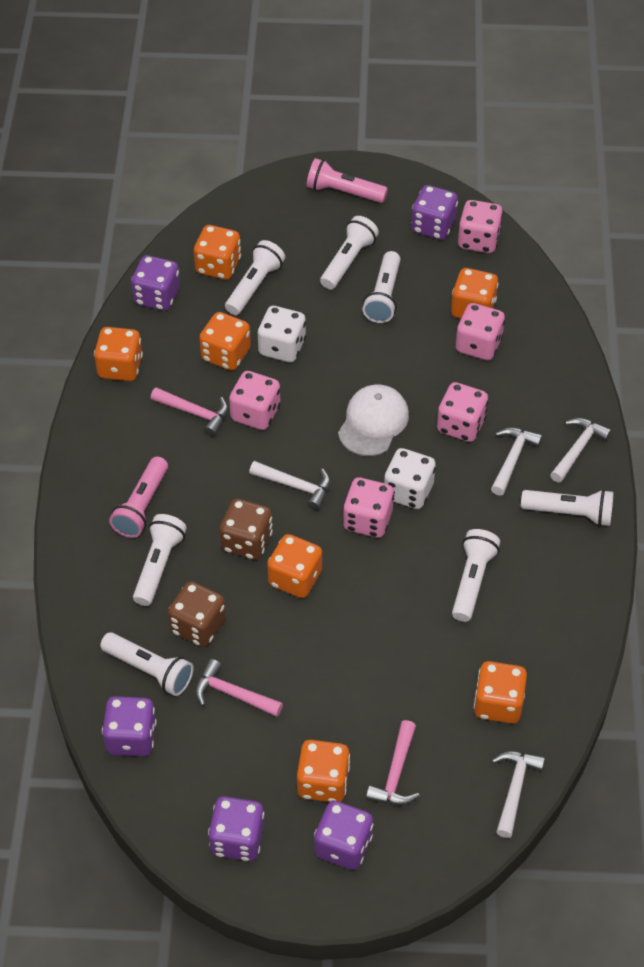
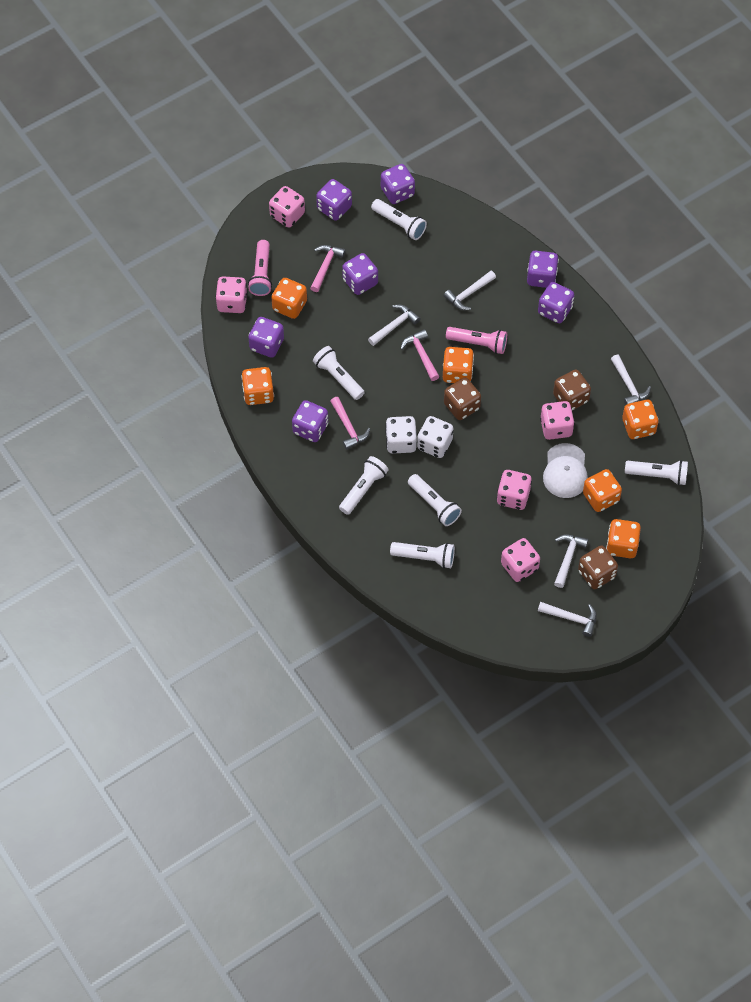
brown dice: 2 -> 3
orange dice: 7 -> 6
purple dice: 5 -> 7
white flashlight: 7 -> 6
white hammer: 4 -> 5

